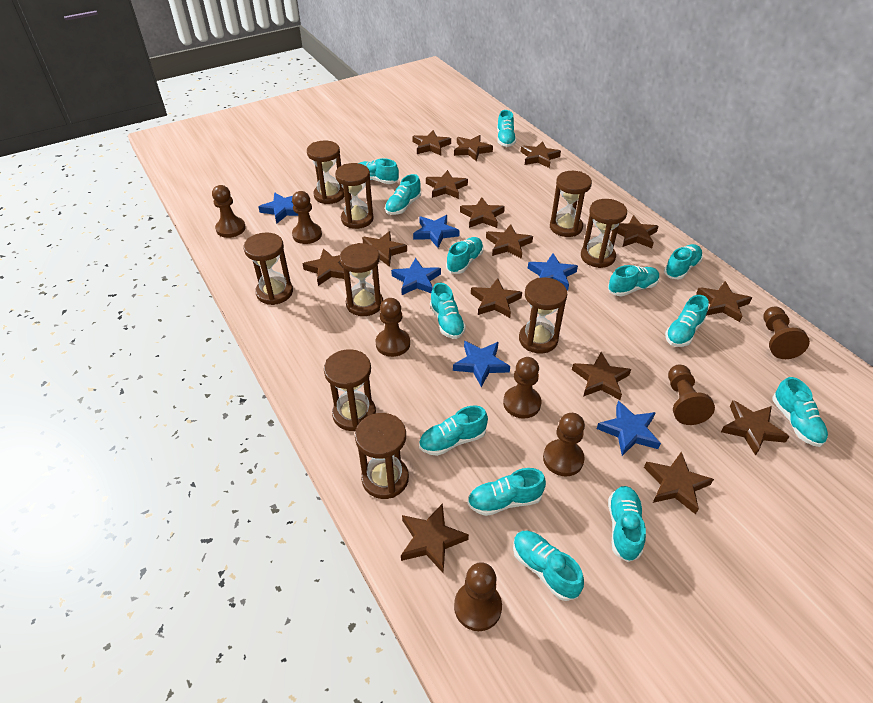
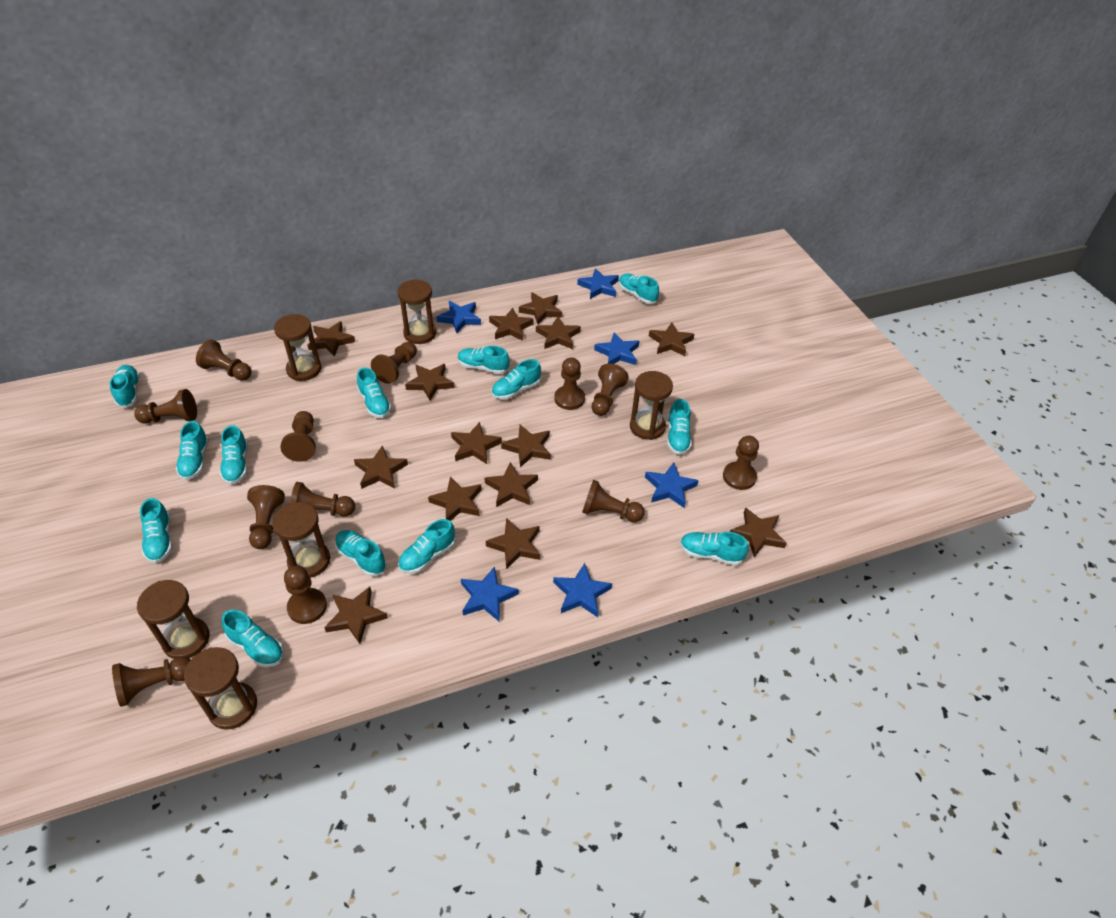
brown hourglass: 9 -> 6
brown pawn: 8 -> 12
brown star: 15 -> 14

